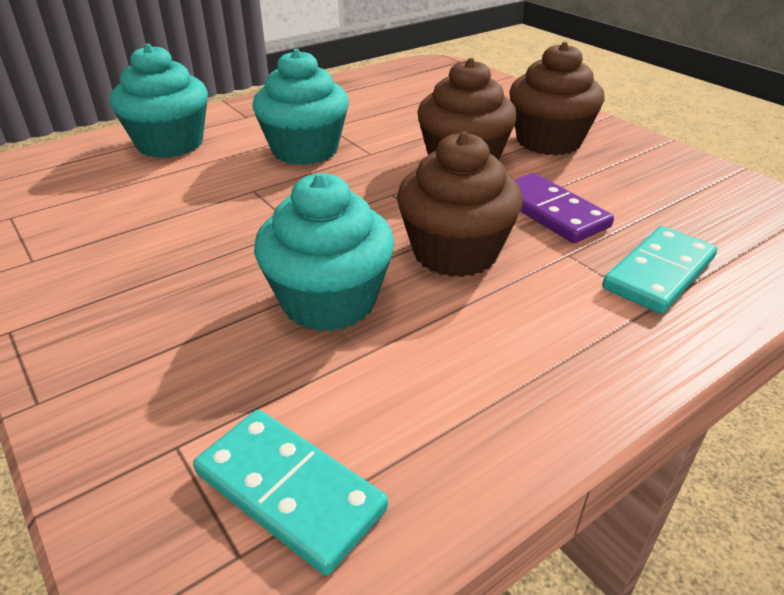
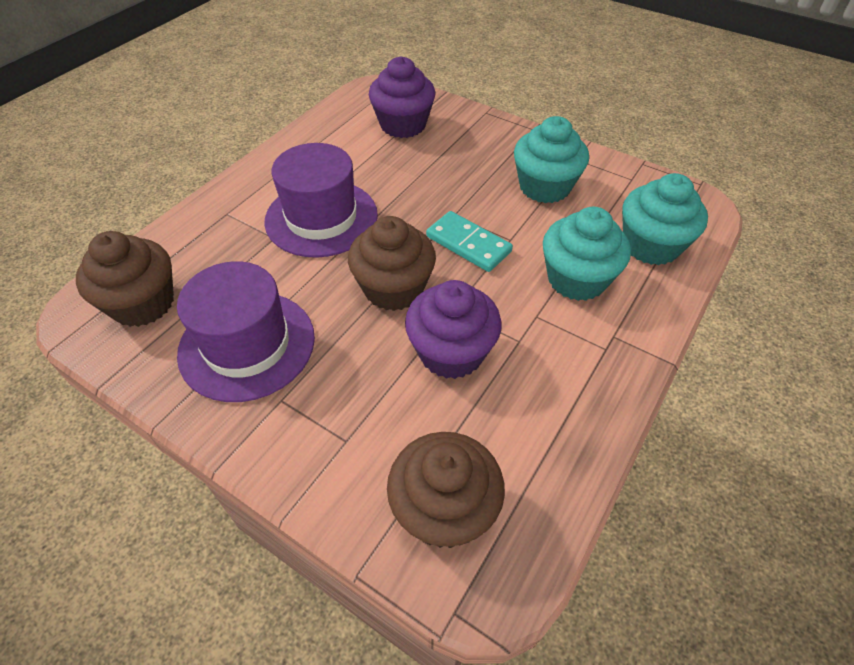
purple cupcake: 0 -> 2
purple domino: 1 -> 0
purple hat: 0 -> 2
turquoise domino: 2 -> 1

